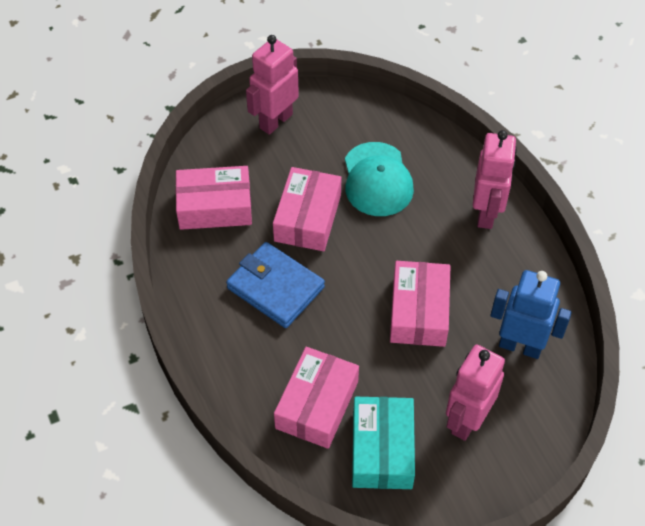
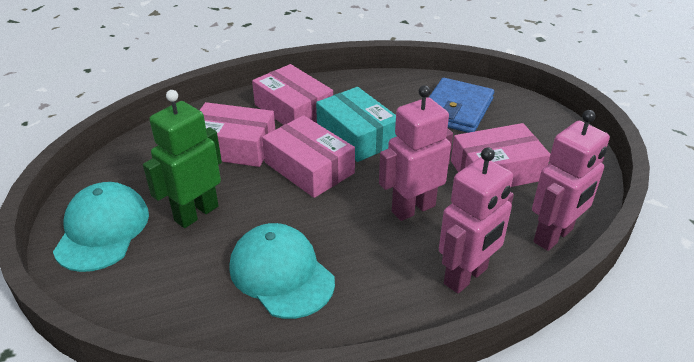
blue robot: 1 -> 0
green robot: 0 -> 1
turquoise cap: 1 -> 2

